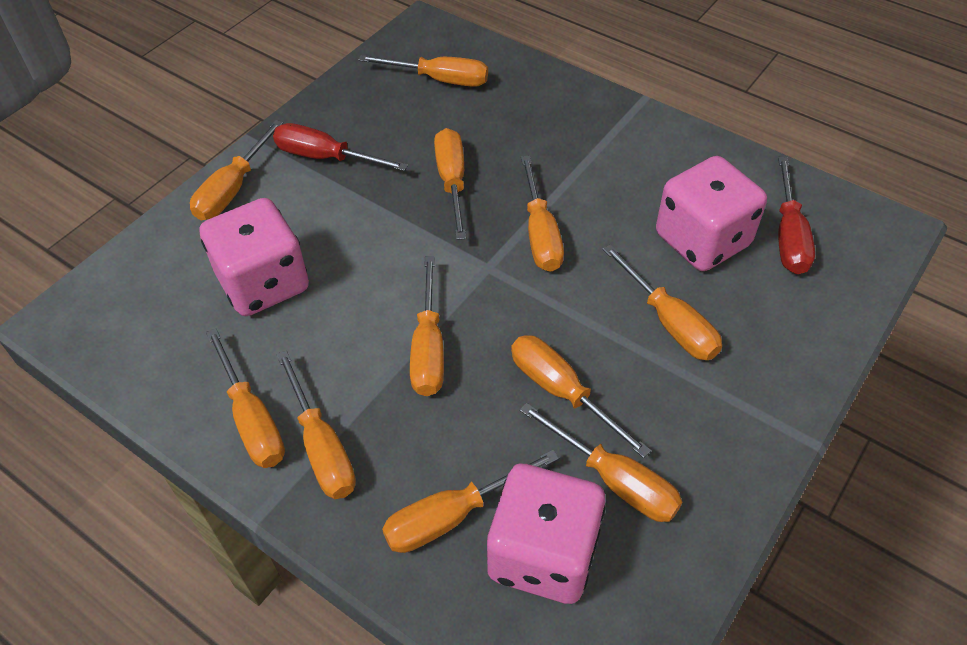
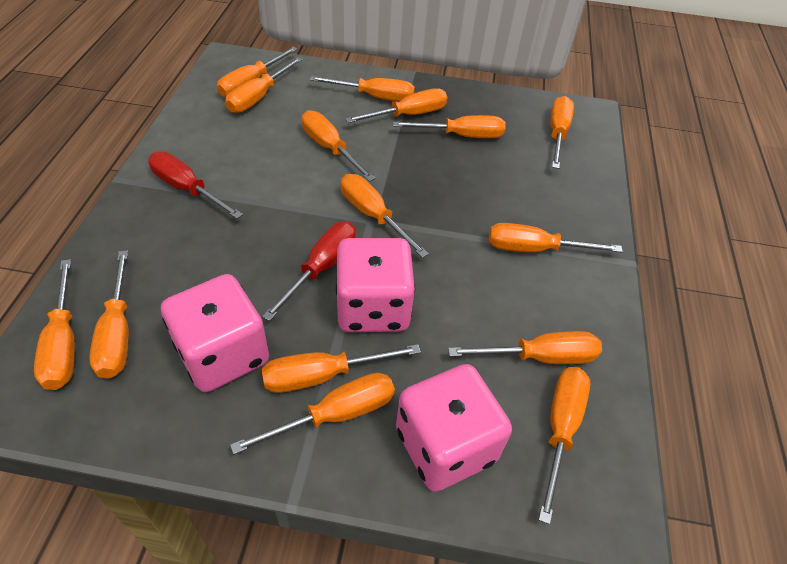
orange screwdriver: 11 -> 15

